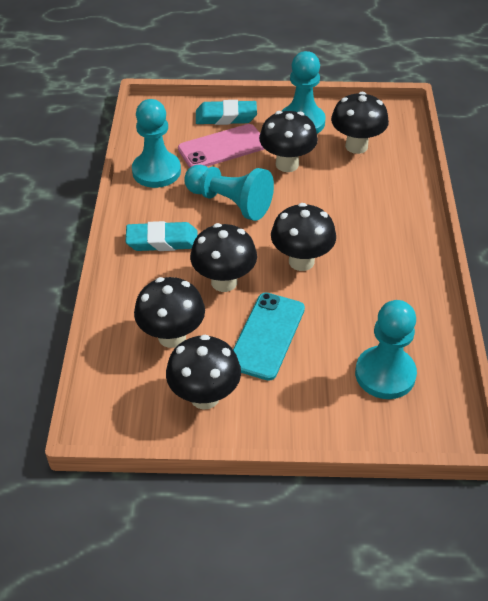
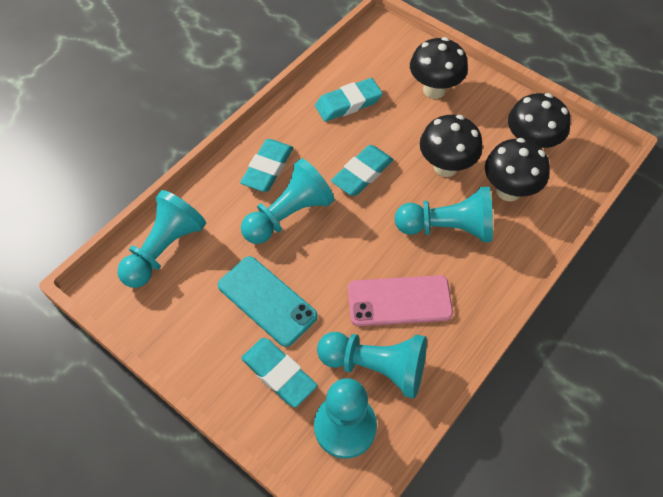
black mushroom: 6 -> 4
turquoise eraser: 2 -> 4
turquoise pawn: 4 -> 5

